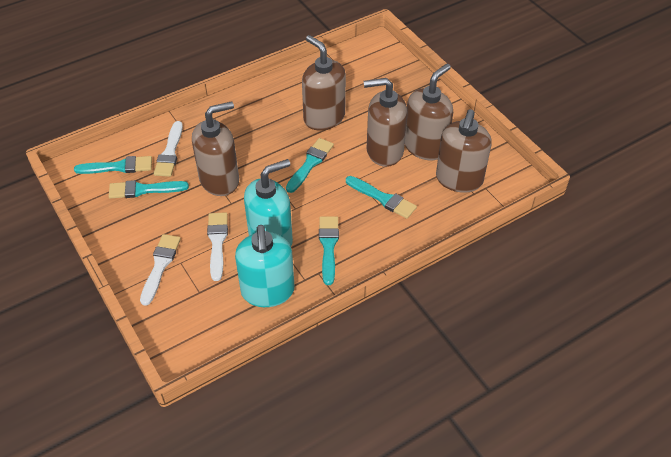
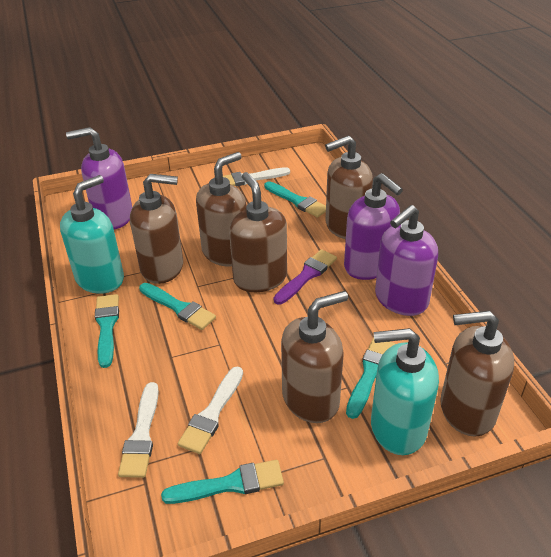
brown soap dispenser: 5 -> 6
purple brush: 0 -> 1
purple soap dispenser: 0 -> 3

